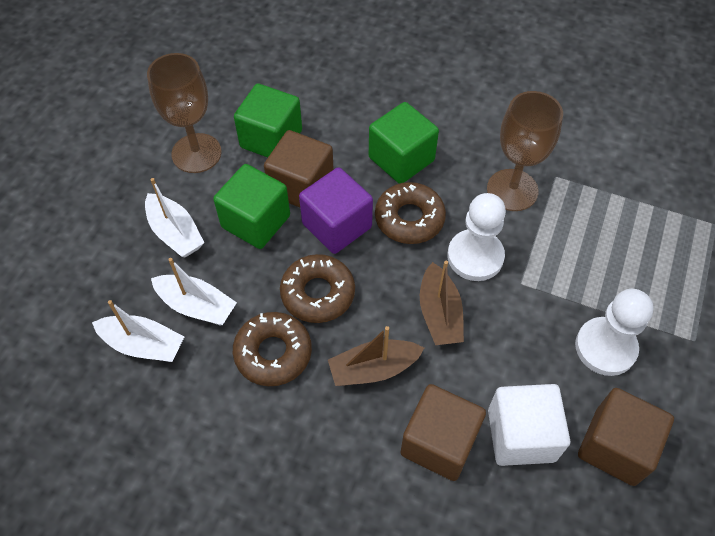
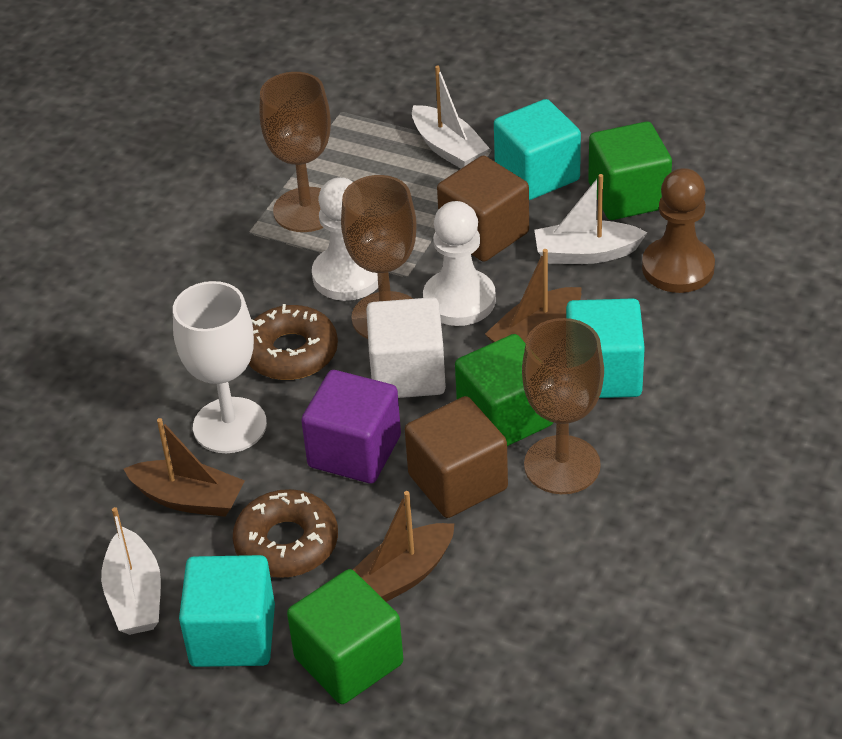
brown boat: 2 -> 3
brown cube: 3 -> 2
brown donut: 3 -> 2
brown goblet: 2 -> 3
brown pawn: 0 -> 1
turquoise cube: 0 -> 3
white goblet: 0 -> 1

